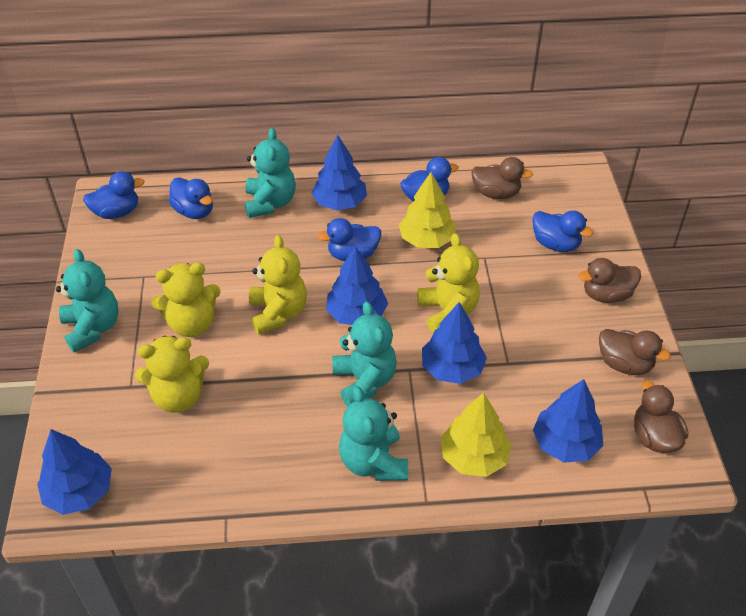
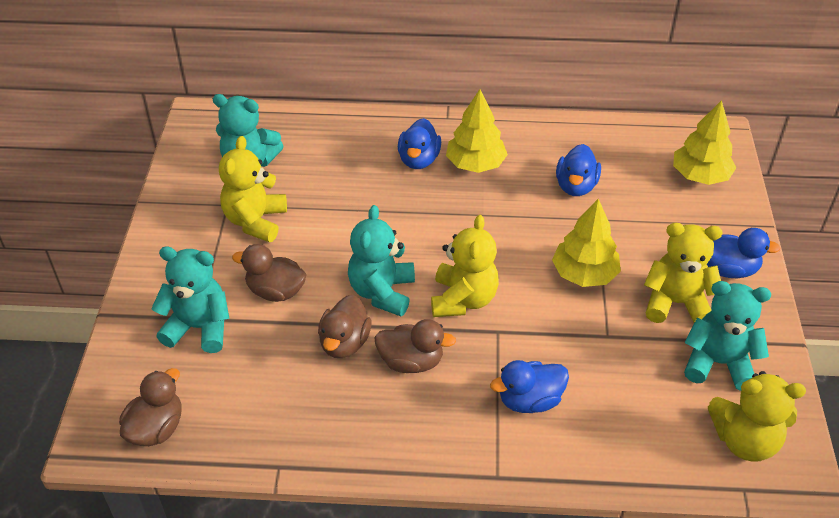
blue duck: 5 -> 4
blue tree: 5 -> 0
yellow tree: 2 -> 3

